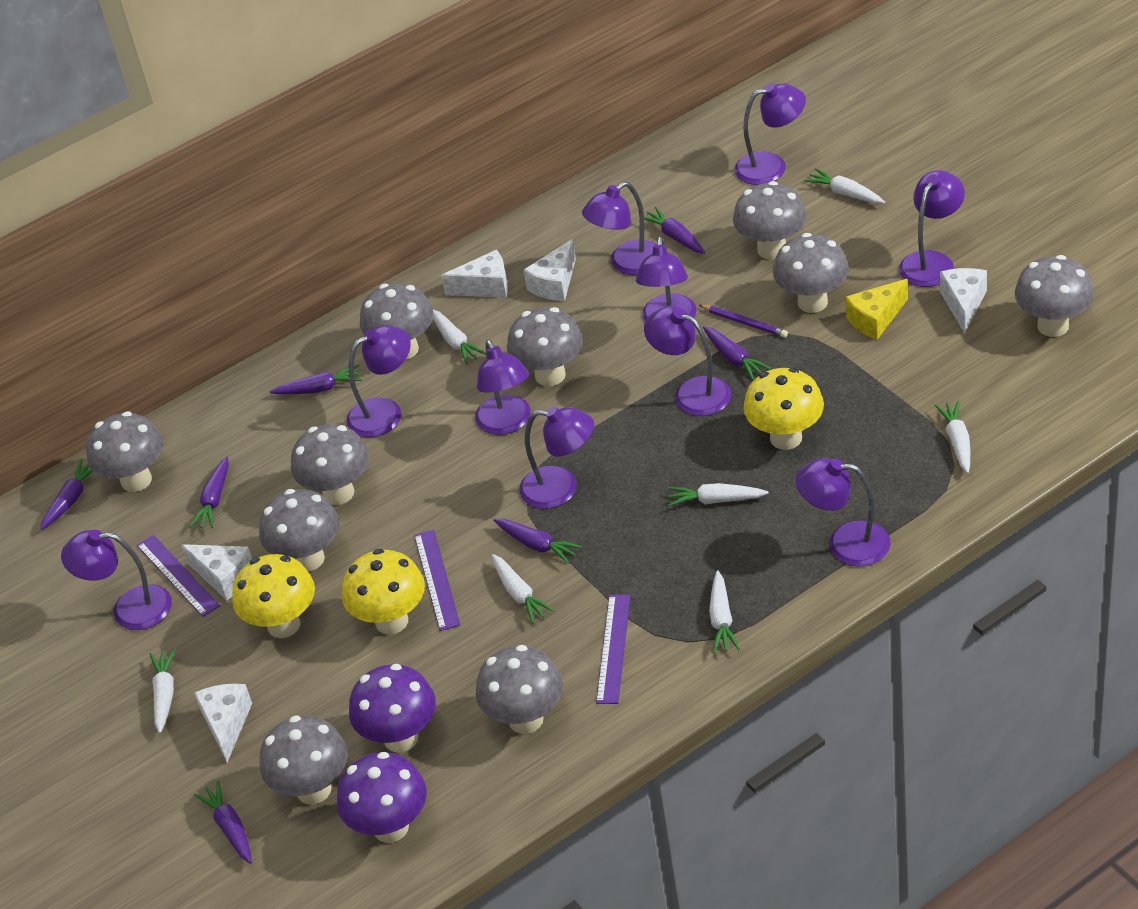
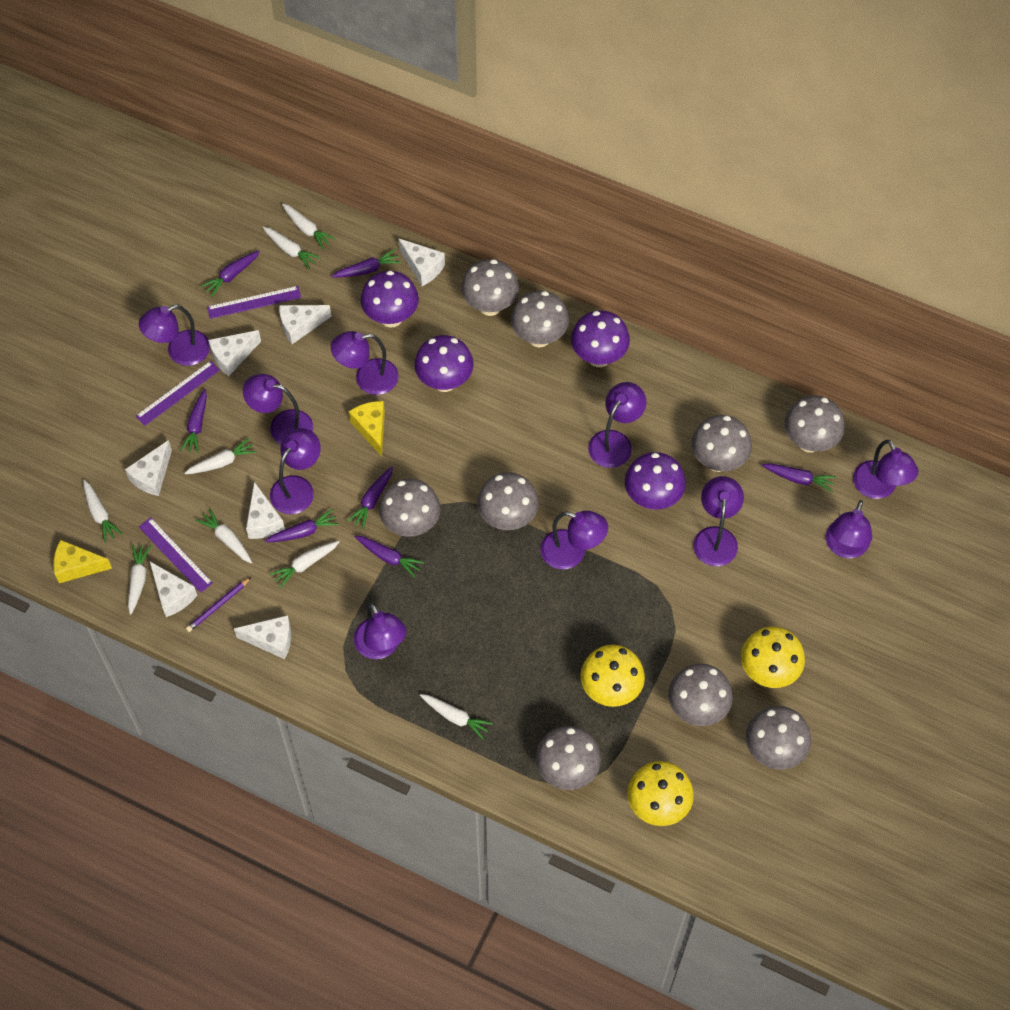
grey mushroom: 10 -> 9
purple mushroom: 2 -> 4
white carrot: 7 -> 8
white cheese: 5 -> 7
yellow cheese: 1 -> 2

